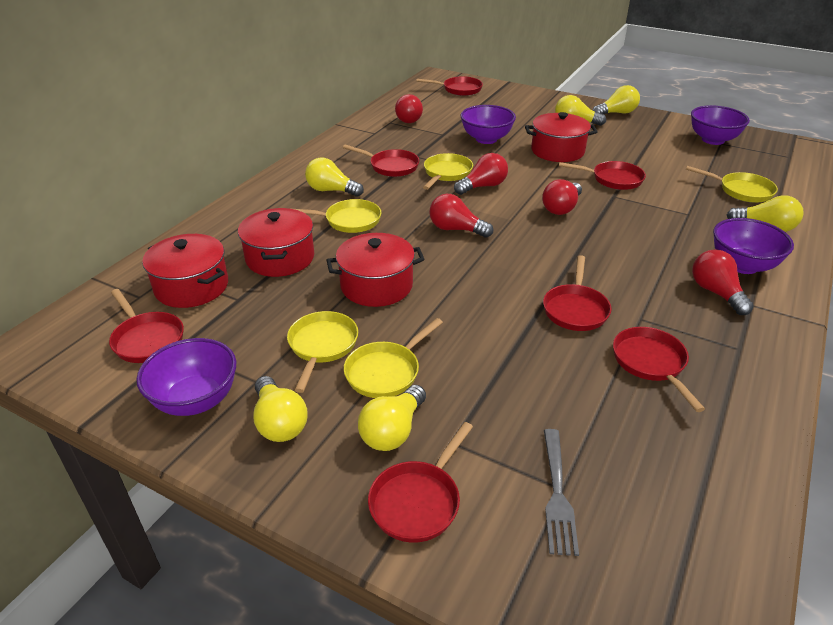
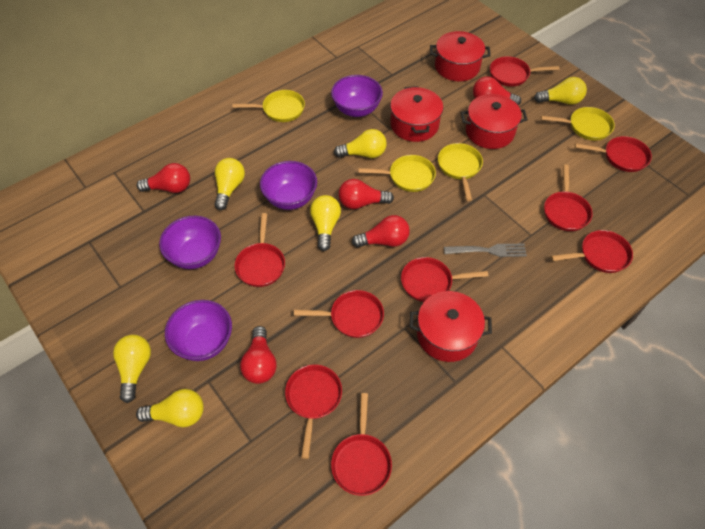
red pan: 7 -> 9
yellow pan: 5 -> 4

